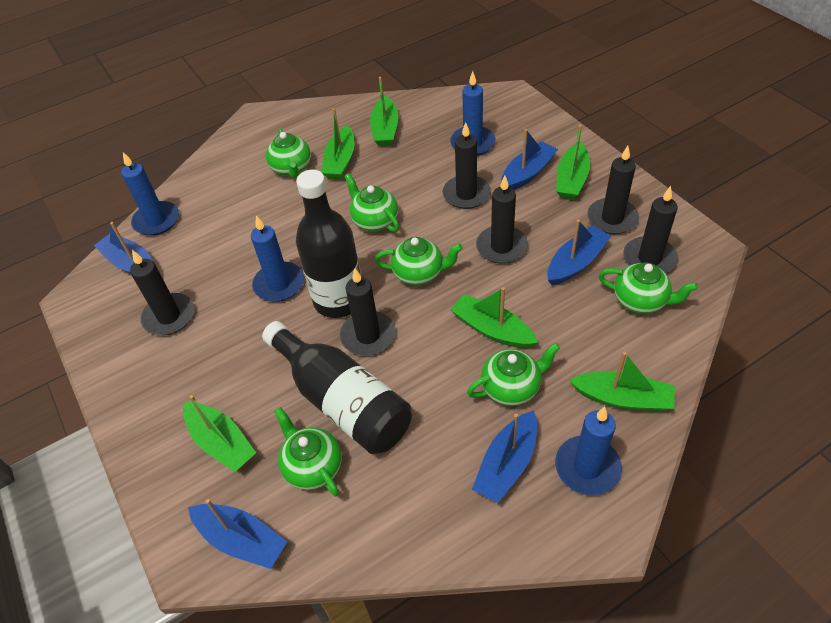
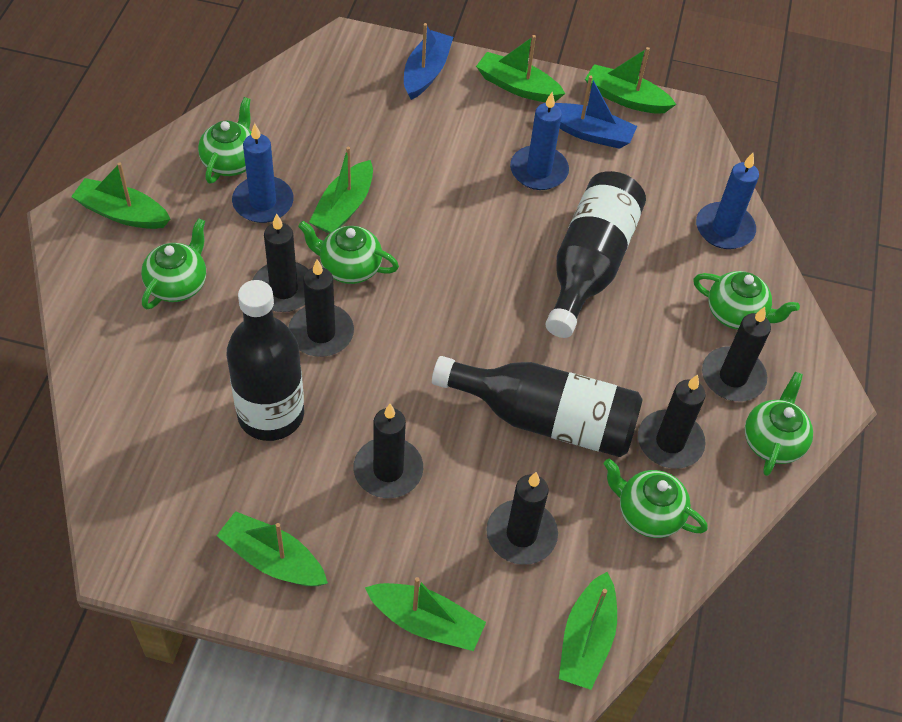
black bottle: 2 -> 3
blue boat: 5 -> 2
blue candle: 4 -> 3
green boat: 6 -> 7

